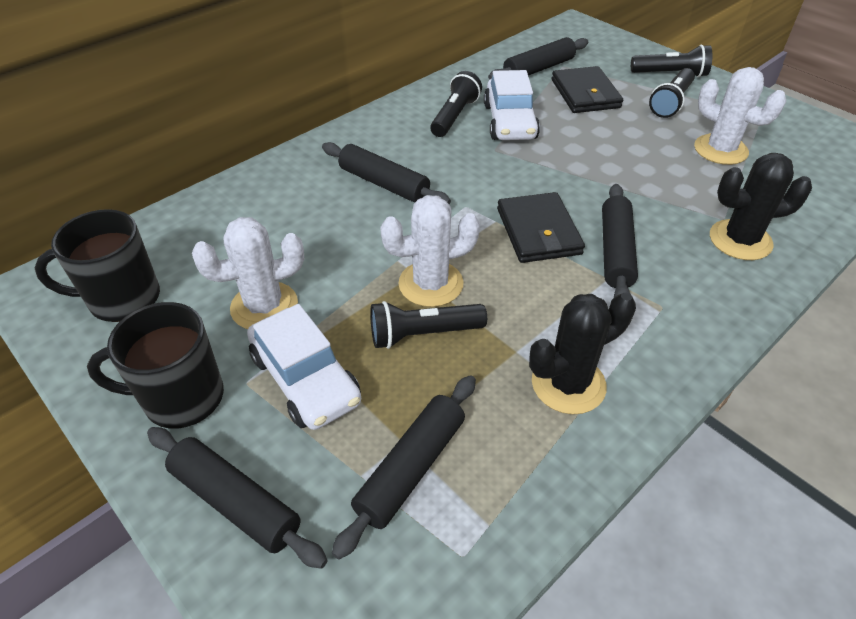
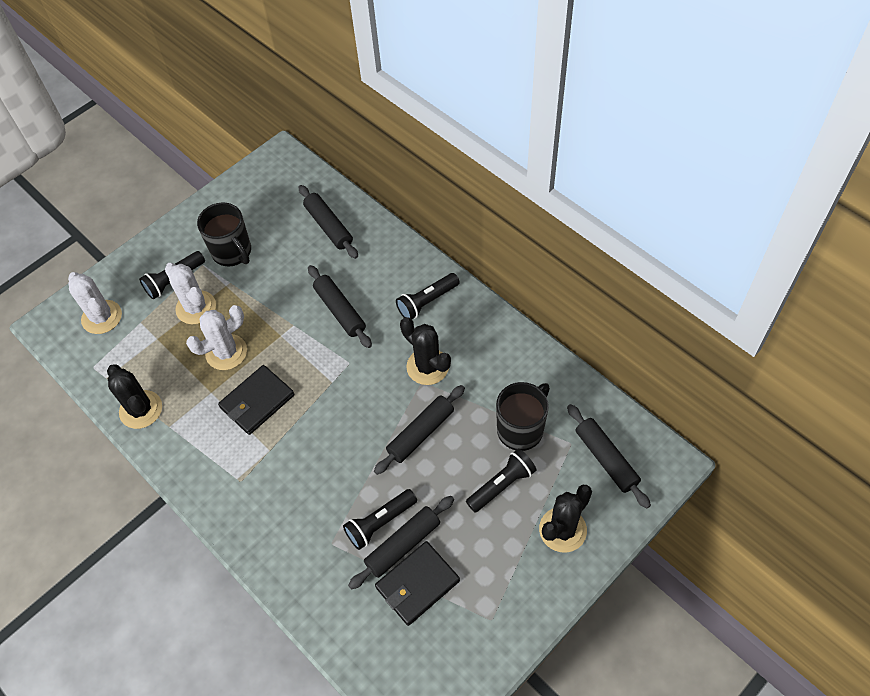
black cactus: 2 -> 3
white car: 2 -> 0

